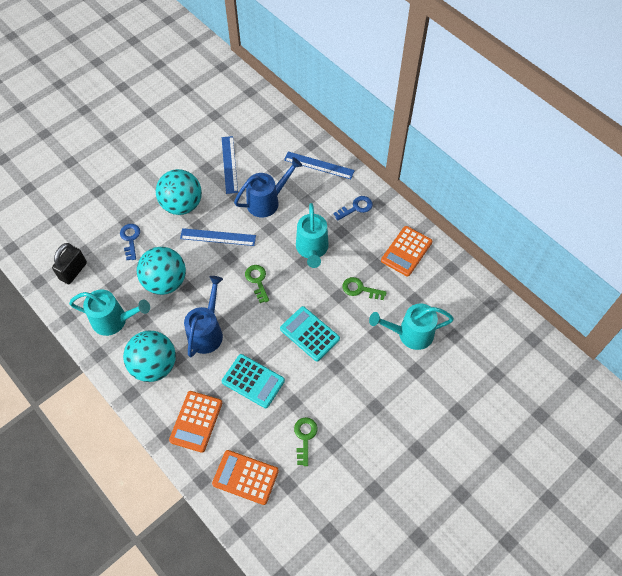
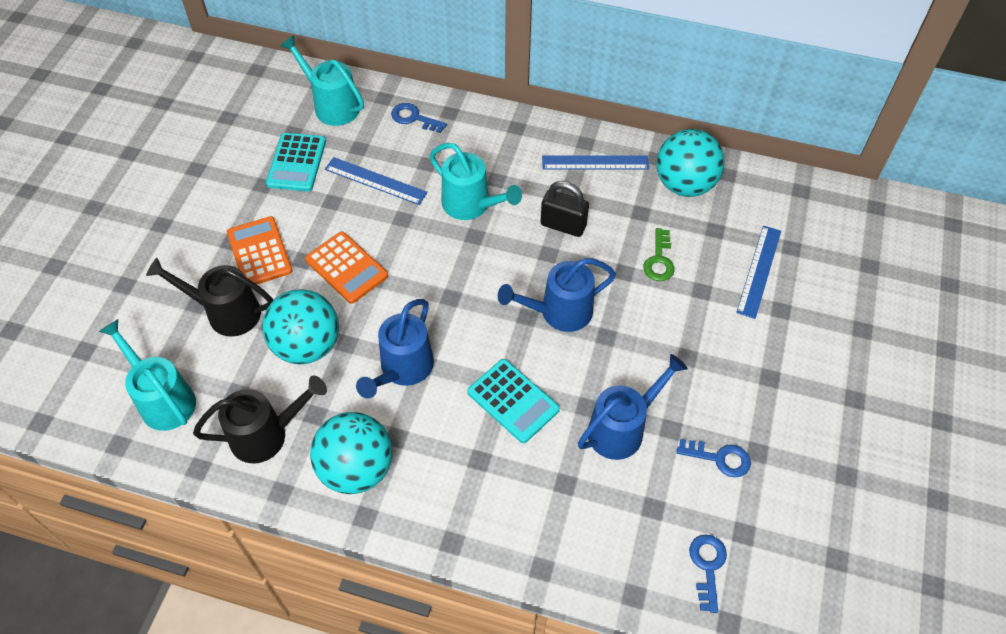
black watering can: 0 -> 2
blue key: 2 -> 3
blue watering can: 2 -> 3
green key: 3 -> 1
orange calculator: 3 -> 2

